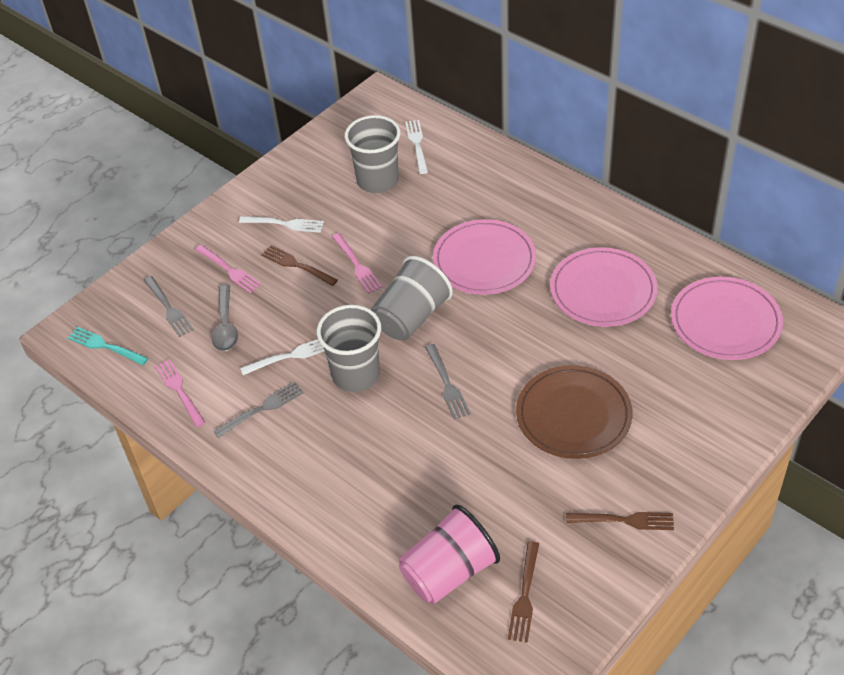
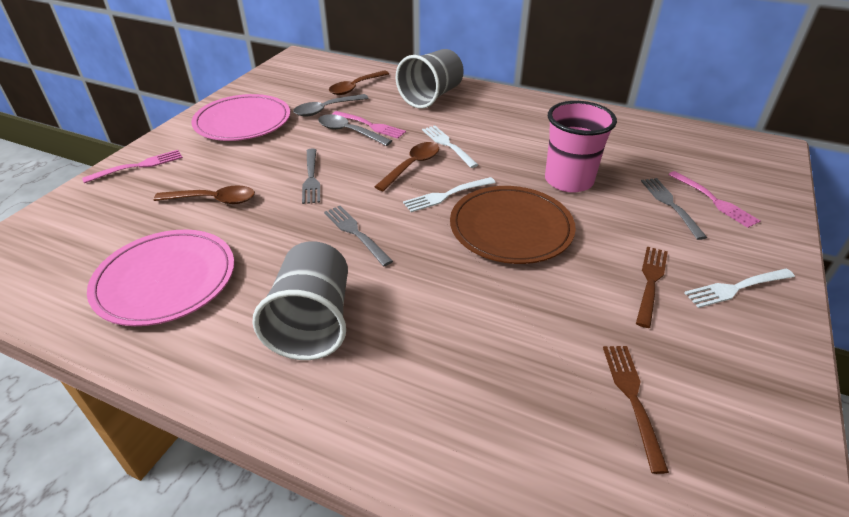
brown fork: 3 -> 2
brown spoon: 0 -> 3
grey cup: 3 -> 2
grey spoon: 1 -> 2
pink plate: 3 -> 2
turquoise fork: 1 -> 0

